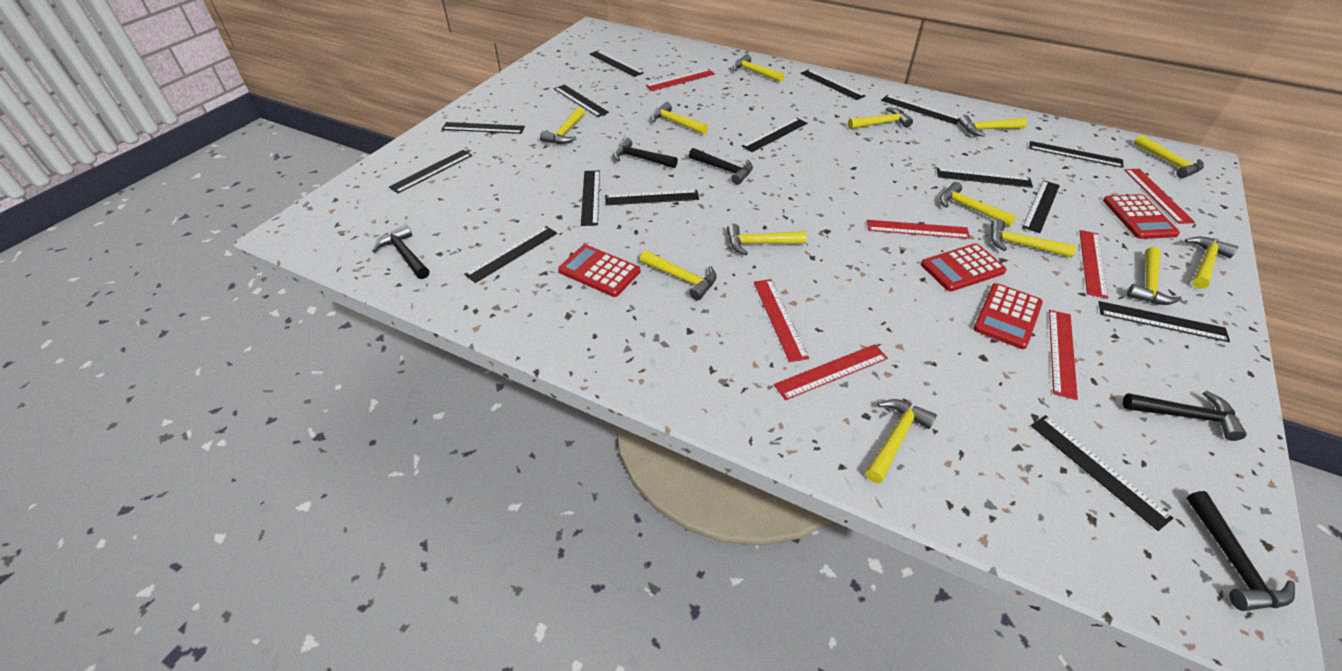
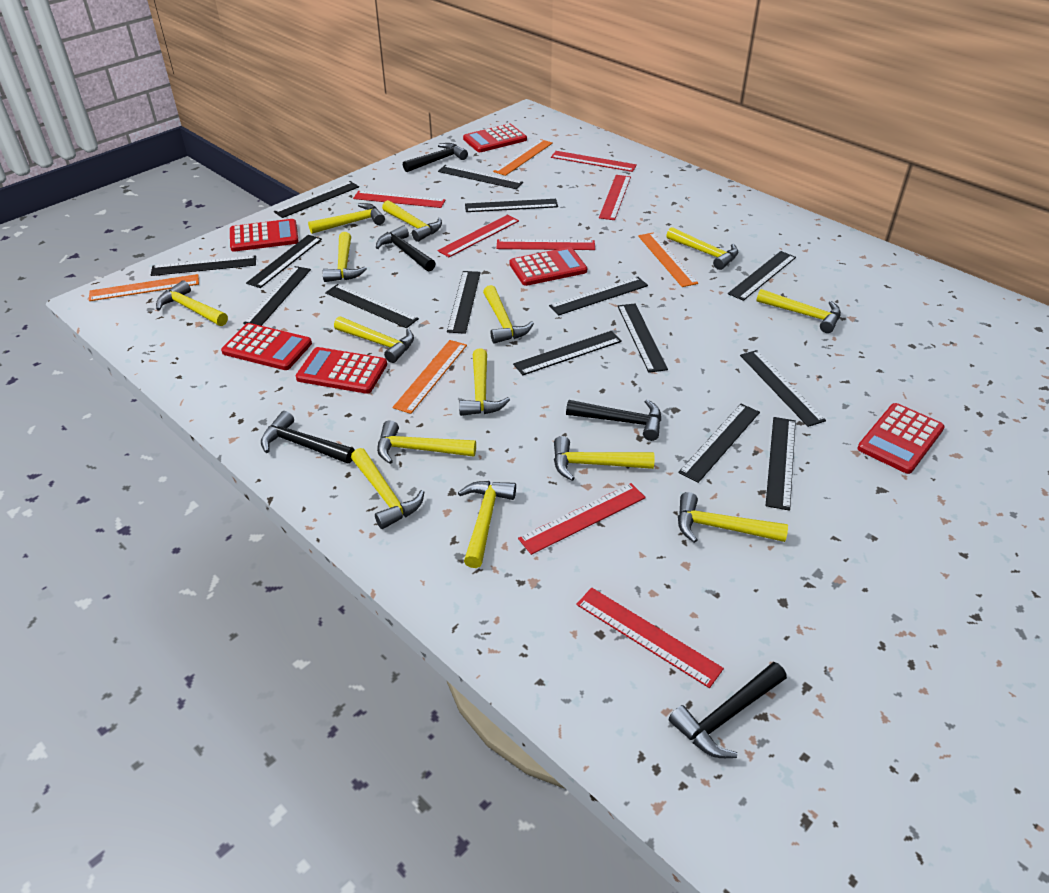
orange ruler: 0 -> 4
red calculator: 4 -> 6
yellow hammer: 13 -> 14

